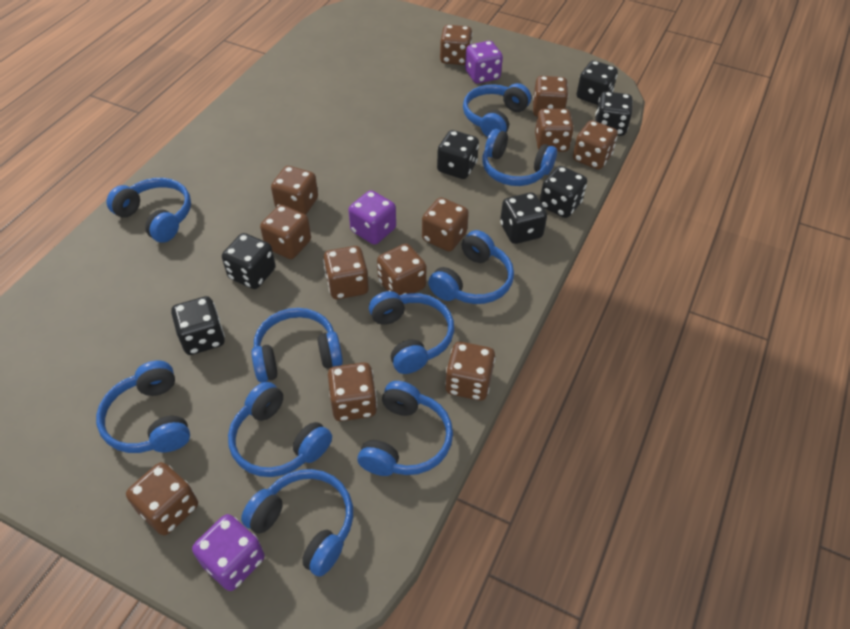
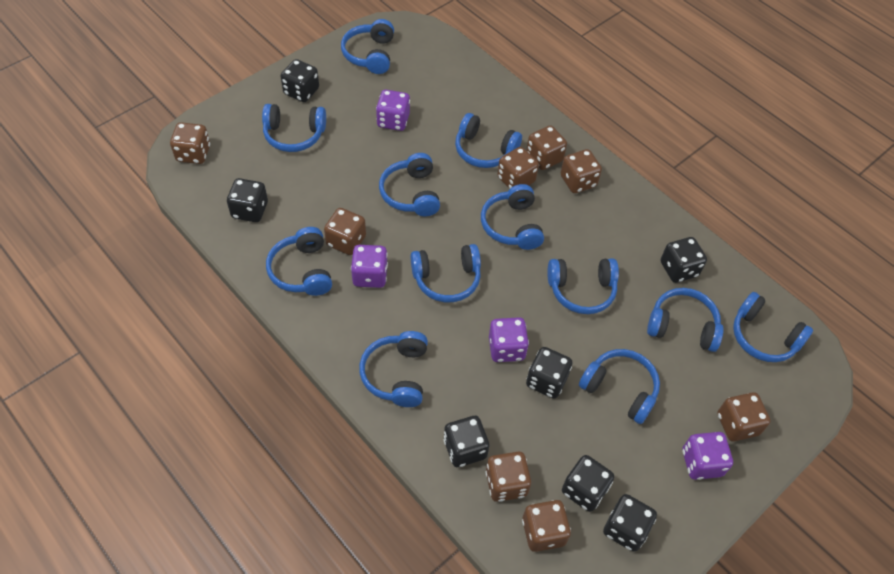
blue headphones: 10 -> 12
brown dice: 12 -> 8
purple dice: 3 -> 4

